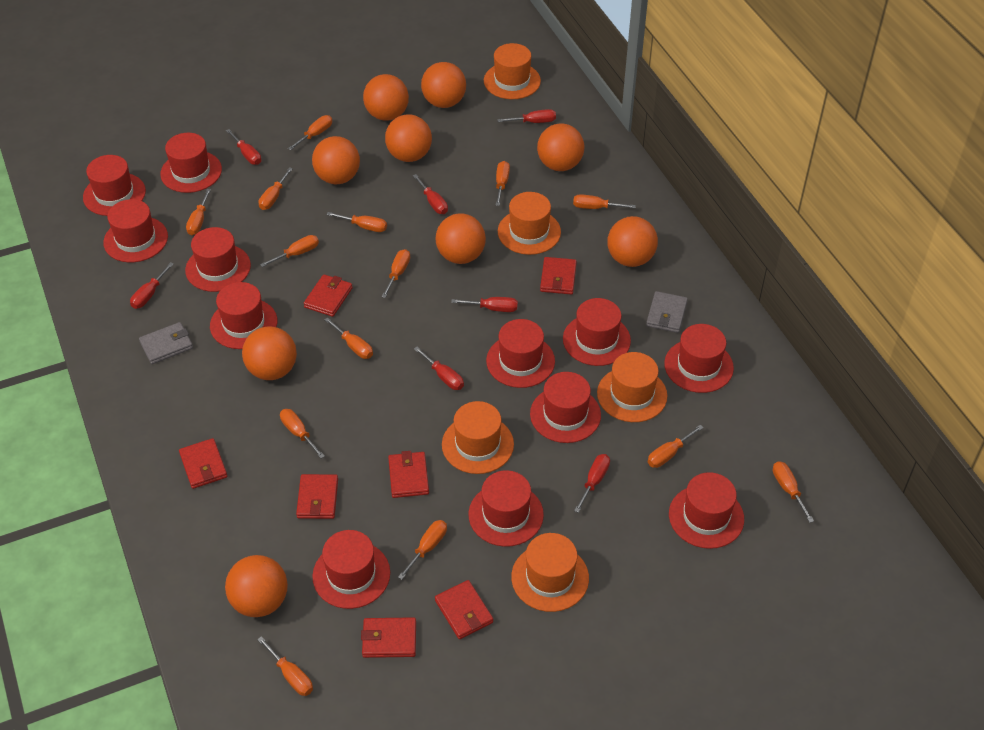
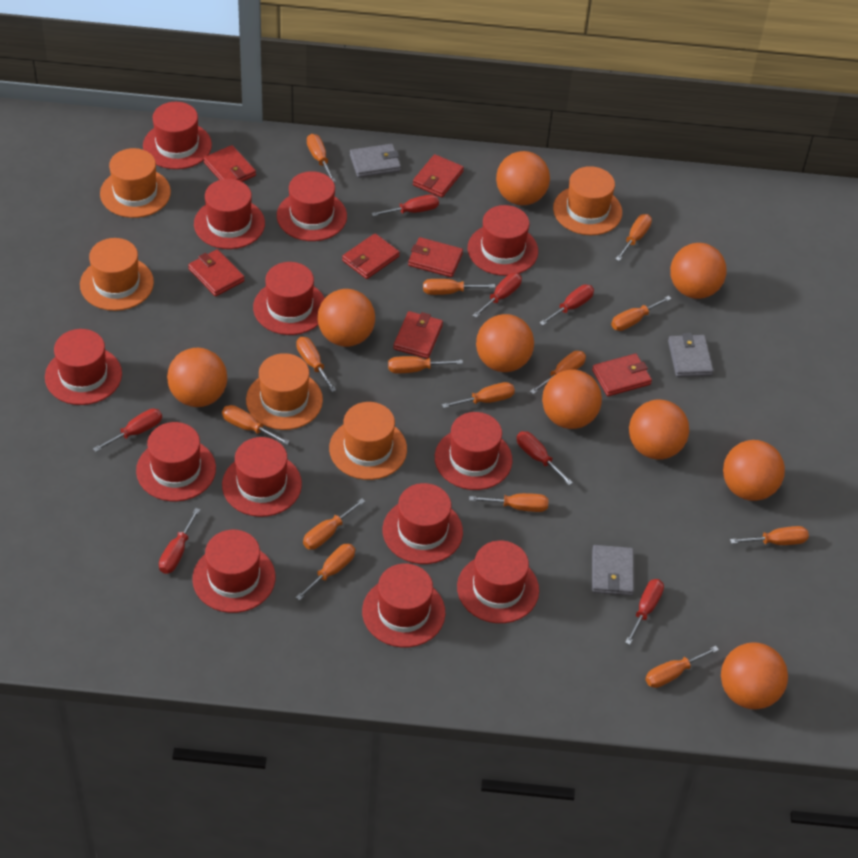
grey wallet: 2 -> 3
red hat: 12 -> 13

